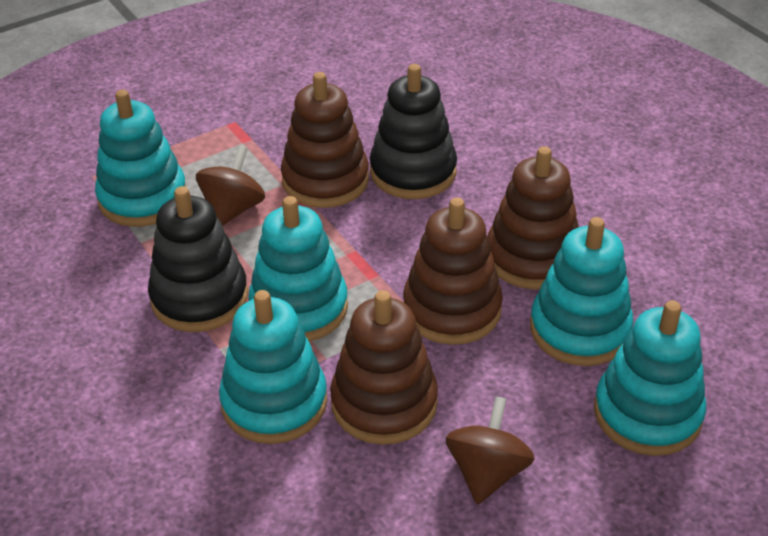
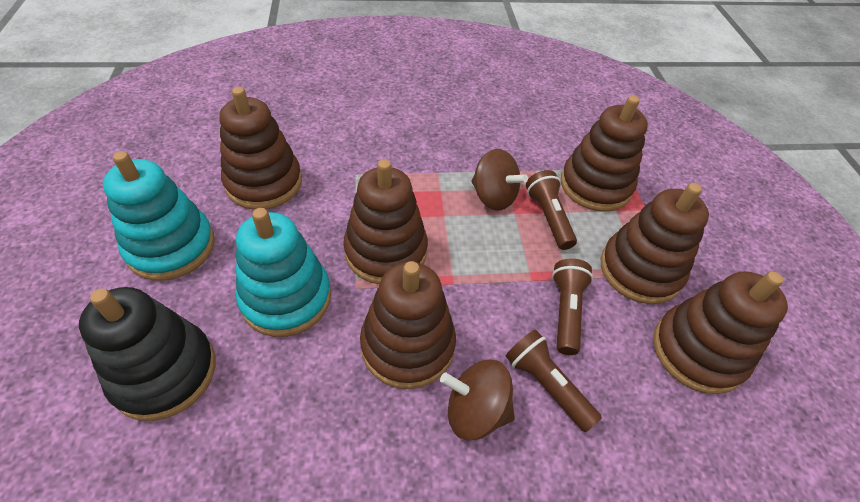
black stacking toy: 2 -> 1
brown flashlight: 0 -> 3
brown stacking toy: 4 -> 6
turquoise stacking toy: 5 -> 2

